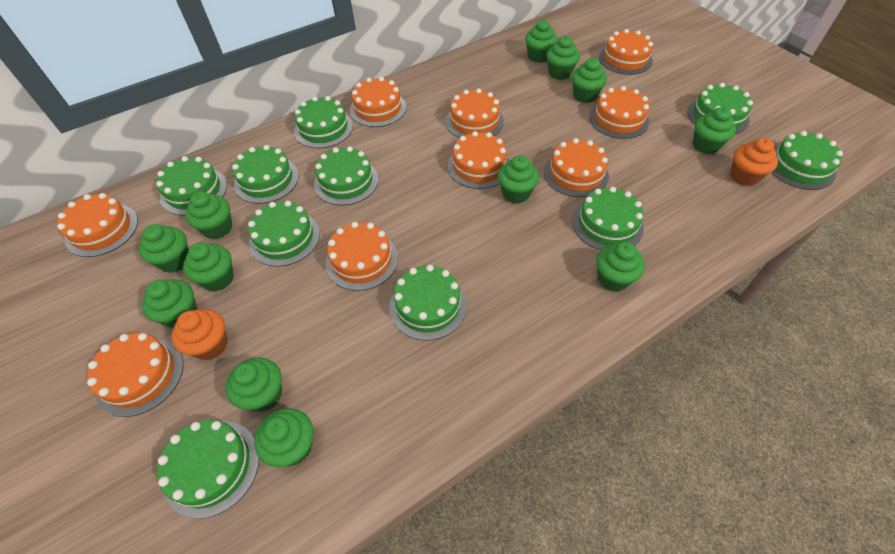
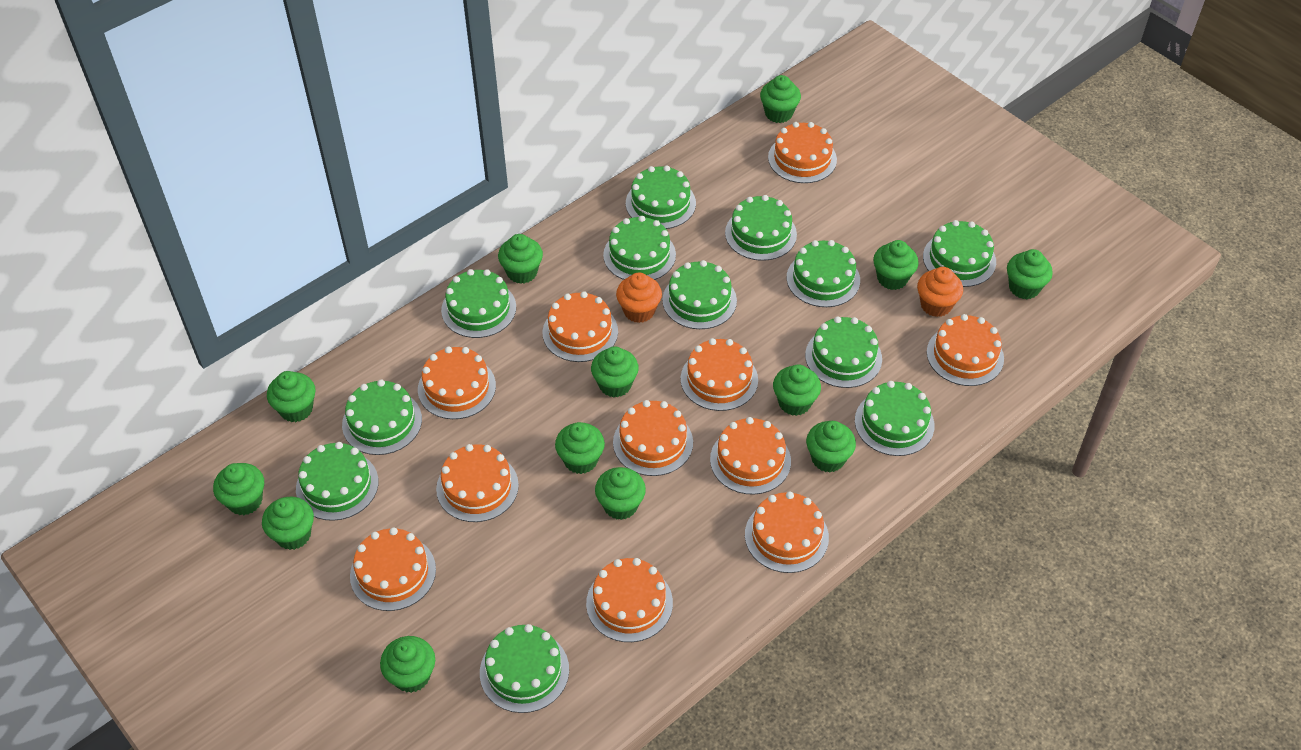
green cake: 10 -> 12
green cupcake: 12 -> 13
orange cake: 9 -> 11

